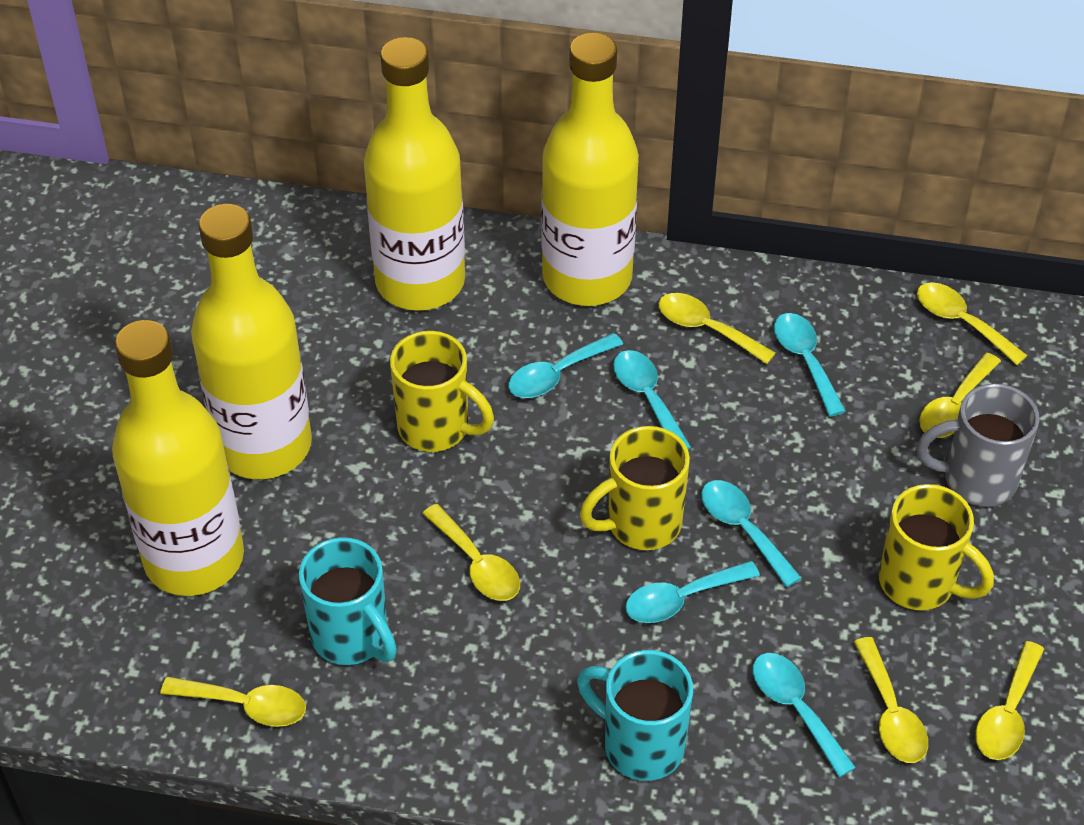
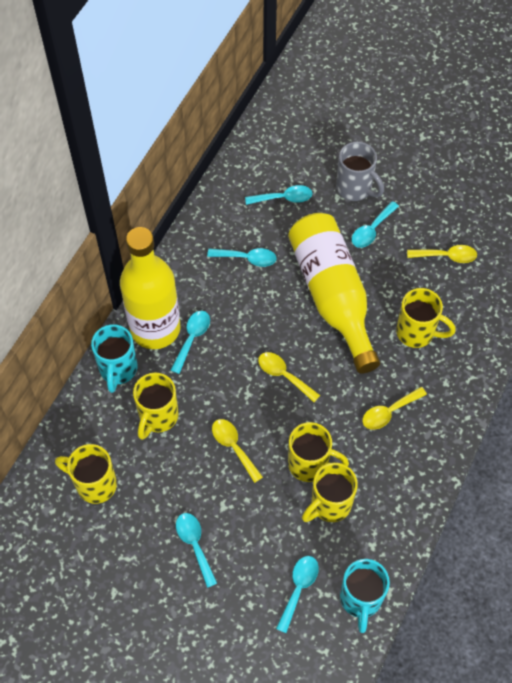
yellow bottle: 4 -> 2
yellow mug: 3 -> 5
yellow spoon: 7 -> 4

